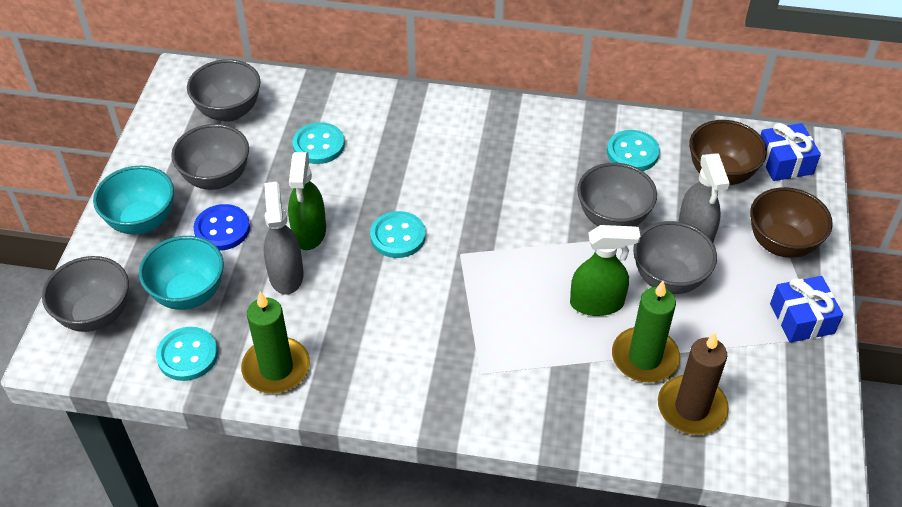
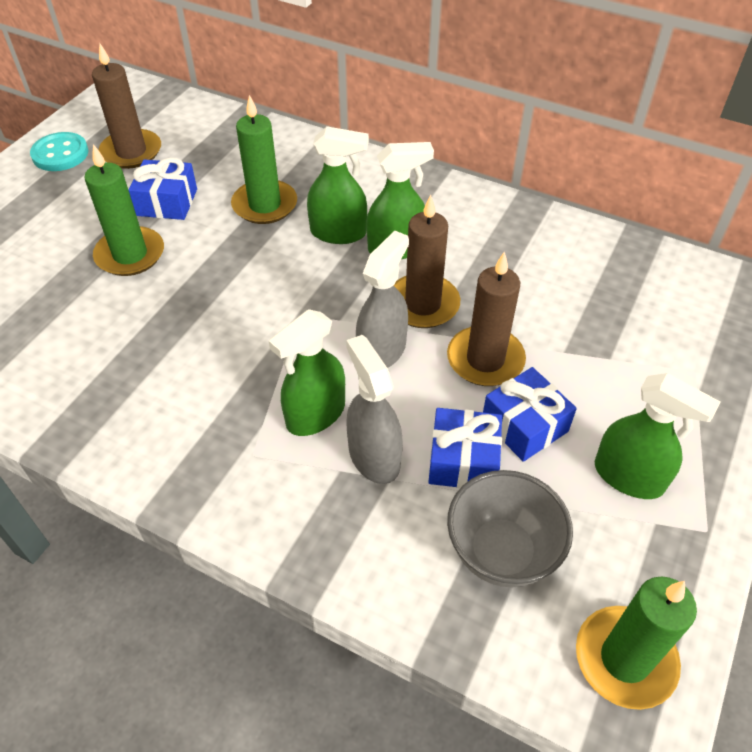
blue button: 1 -> 0
blue gift: 2 -> 3
brown bowl: 2 -> 0
brown candle: 1 -> 3
green candle: 2 -> 3
green spray bottle: 2 -> 4
grey bowl: 5 -> 1
turquoise bowl: 2 -> 0
turquoise button: 4 -> 1

